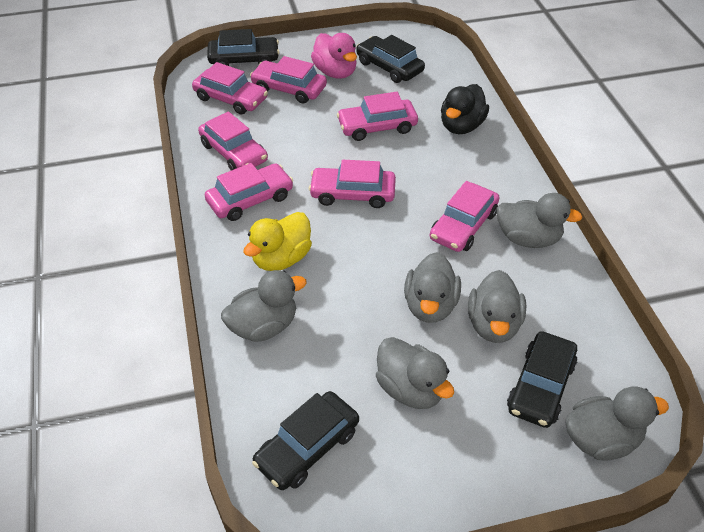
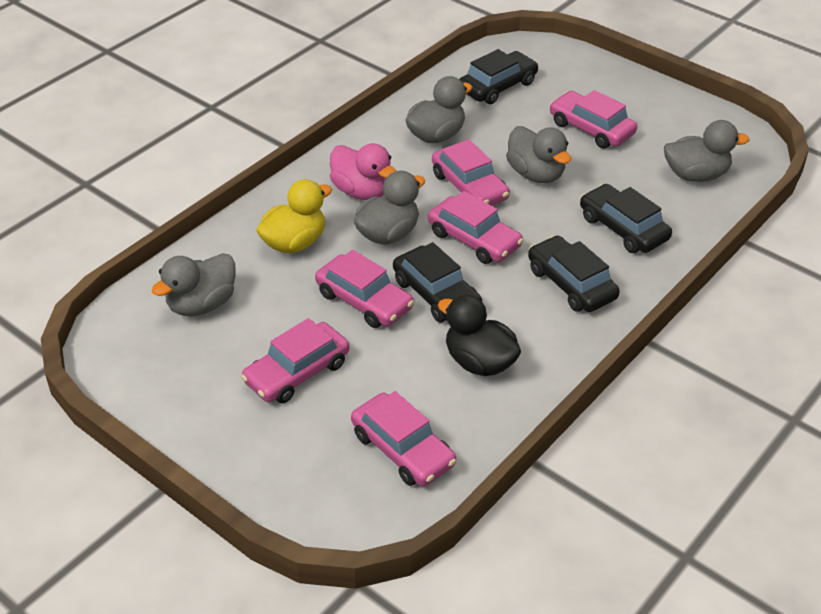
grey duck: 6 -> 5
pink car: 7 -> 6

